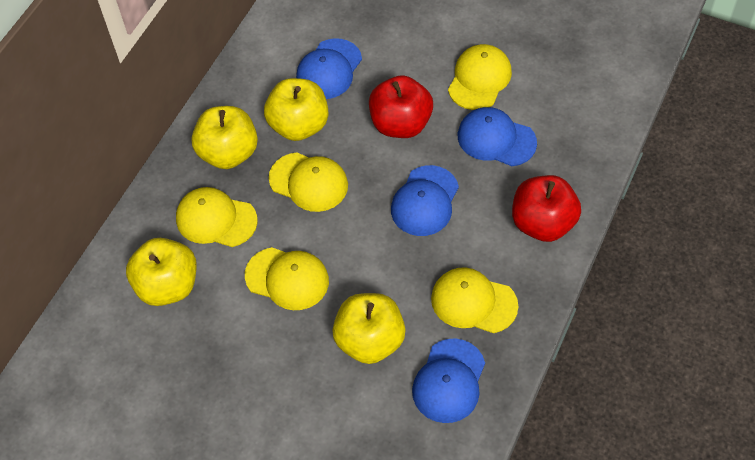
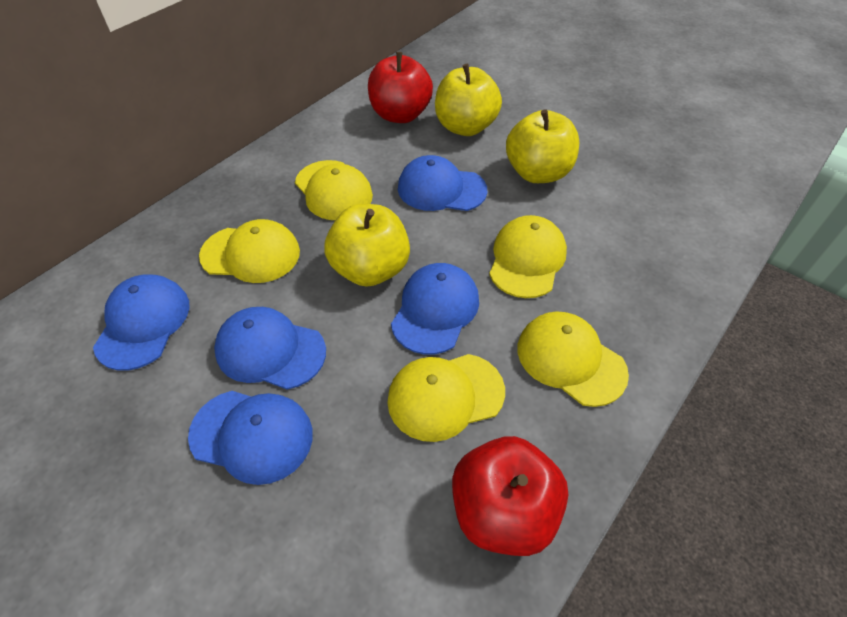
blue cap: 4 -> 5
yellow apple: 4 -> 3

